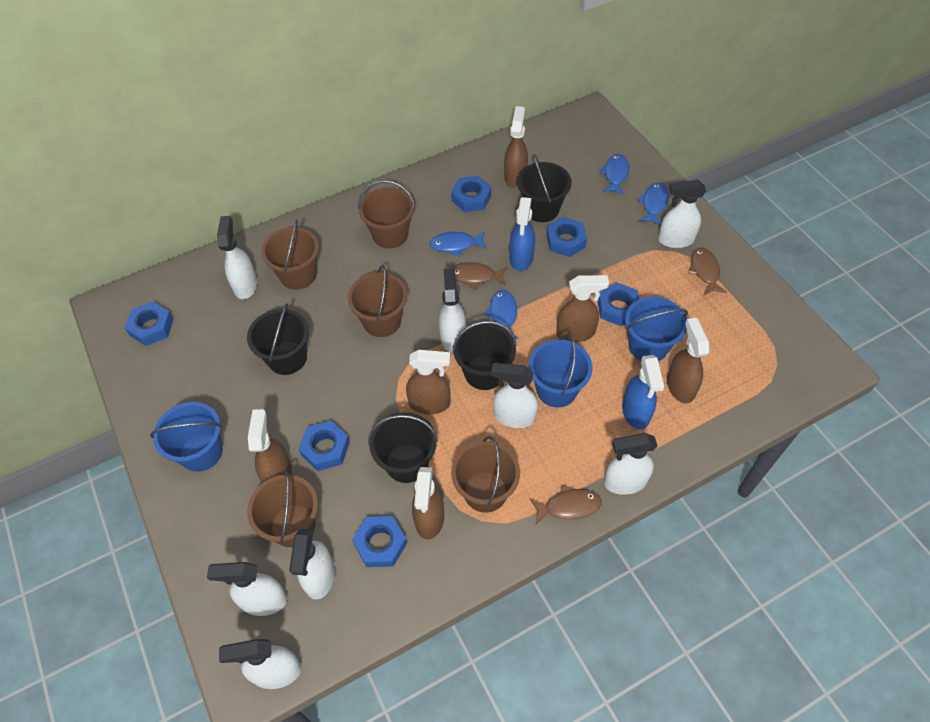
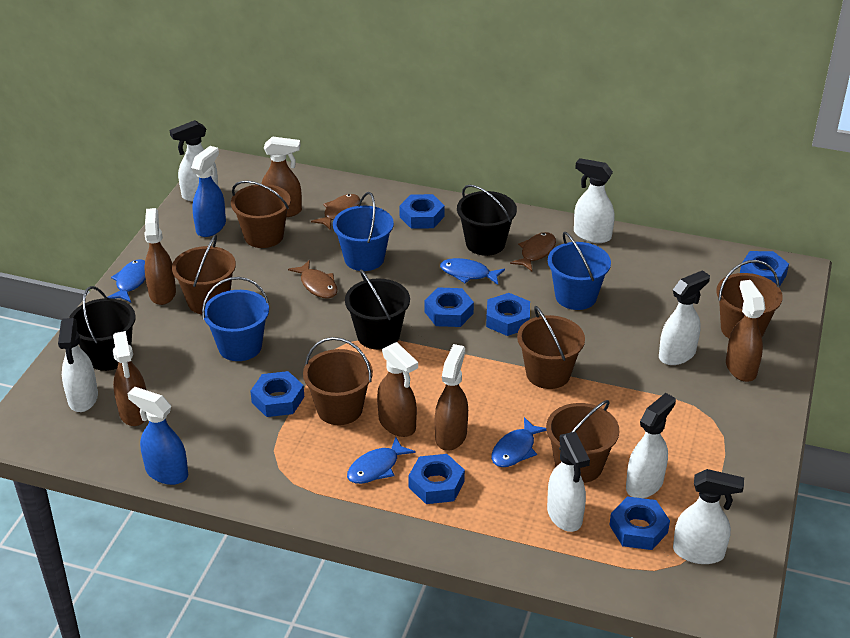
black bucket: 4 -> 3
blue nut: 6 -> 7
brown bucket: 5 -> 6
white spray bottle: 8 -> 7

